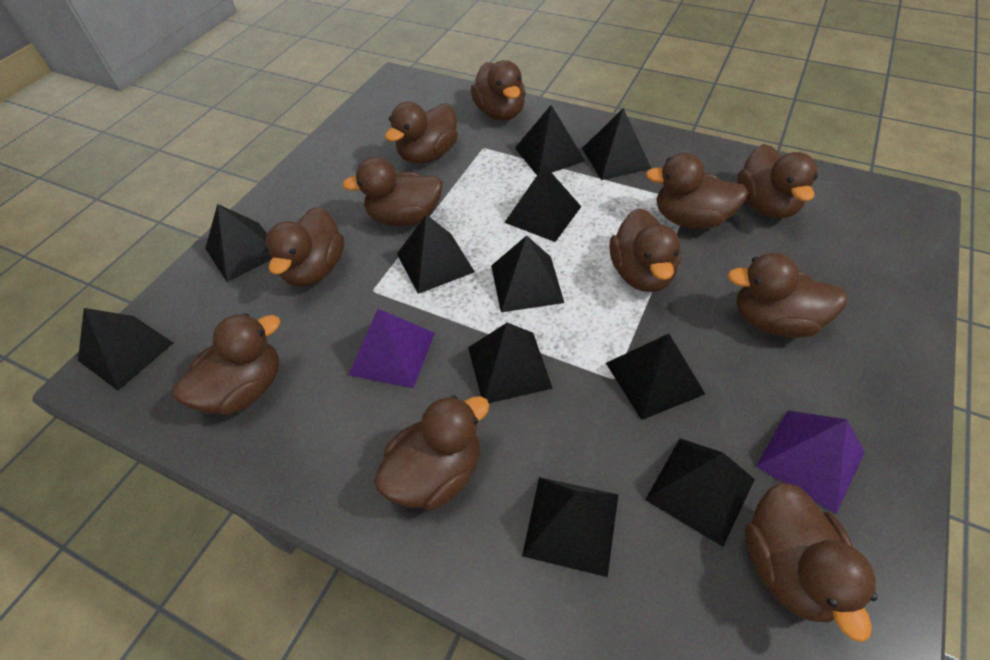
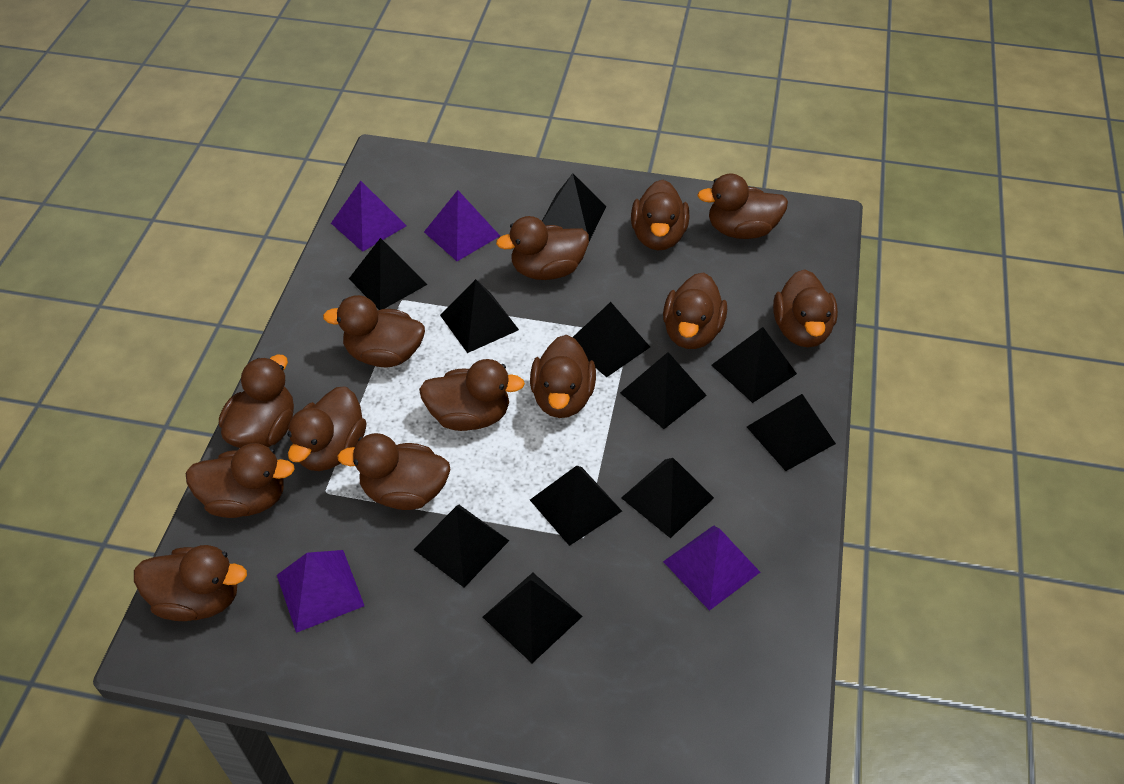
brown duck: 11 -> 13
purple pyramid: 2 -> 4

